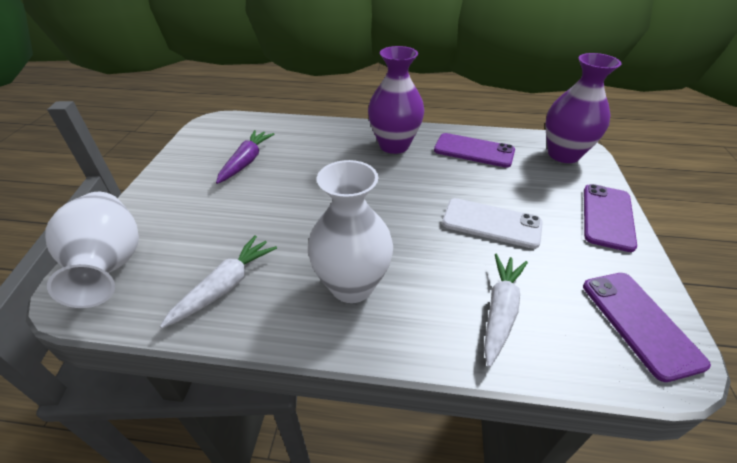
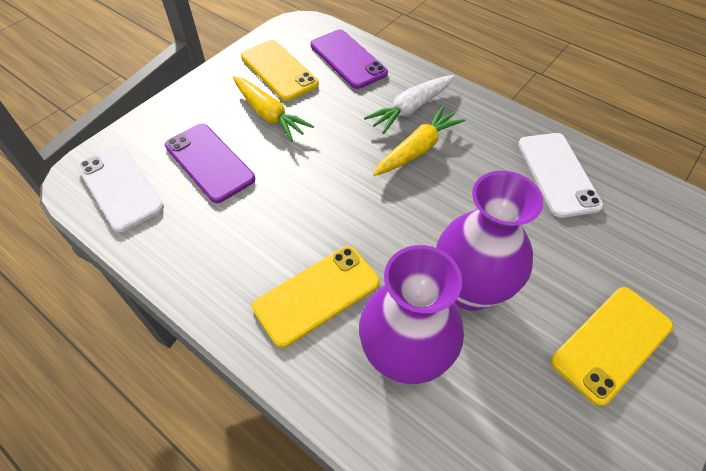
purple carrot: 1 -> 0
purple phone: 3 -> 2
white carrot: 2 -> 1
white phone: 1 -> 2
white vase: 2 -> 0
yellow carrot: 0 -> 2
yellow phone: 0 -> 3

